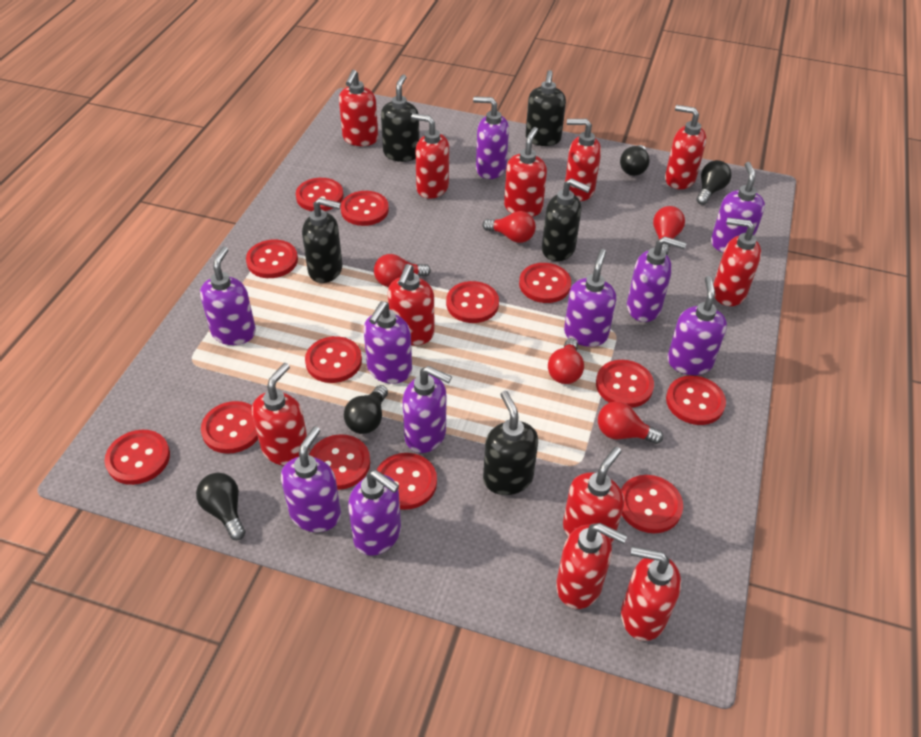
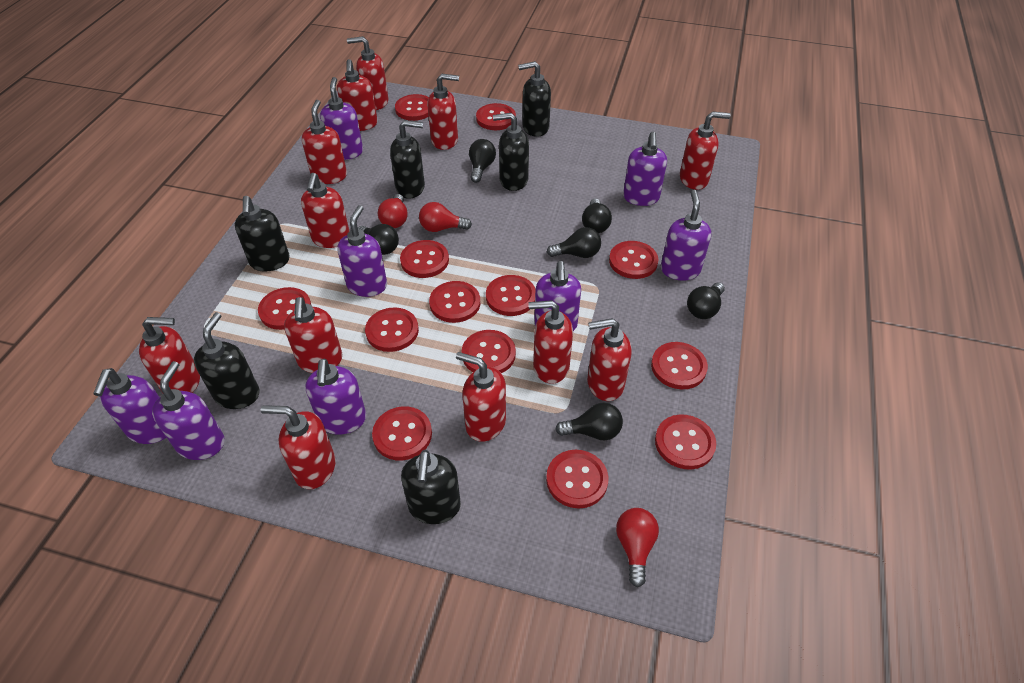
black light bulb: 4 -> 6
black soap dispenser: 5 -> 6
purple soap dispenser: 10 -> 8
red light bulb: 5 -> 3
red soap dispenser: 11 -> 12

